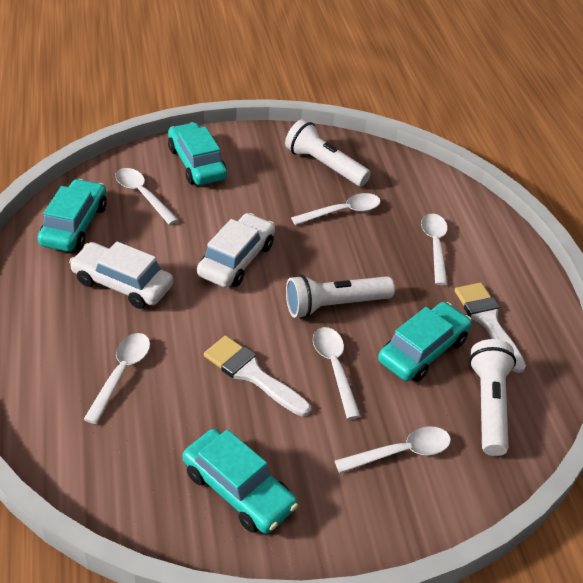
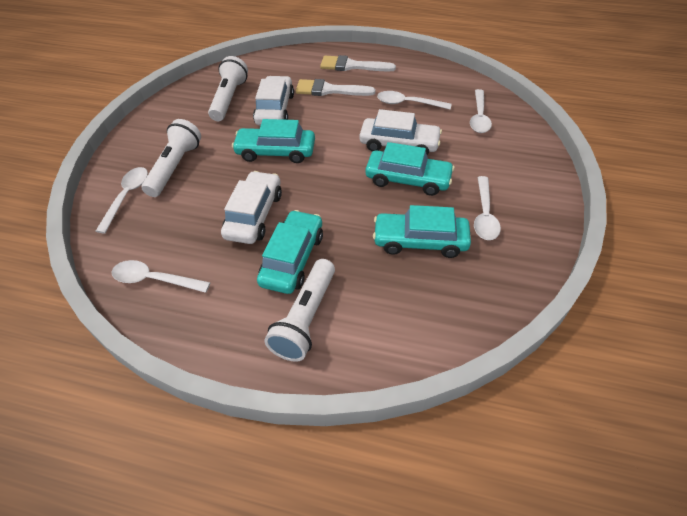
white car: 2 -> 3
white spoon: 6 -> 5

